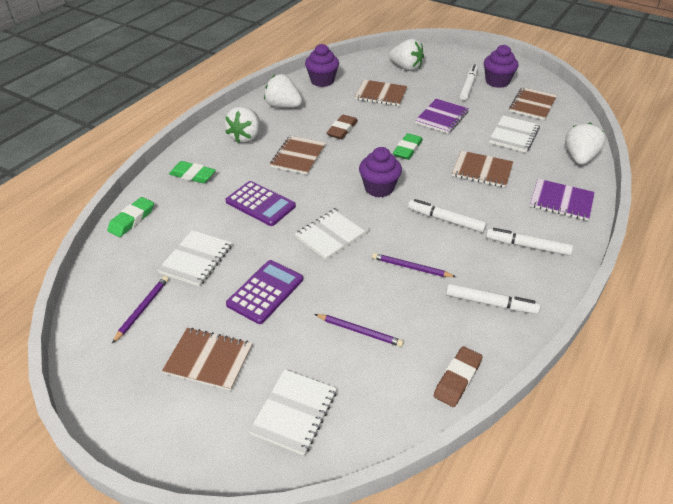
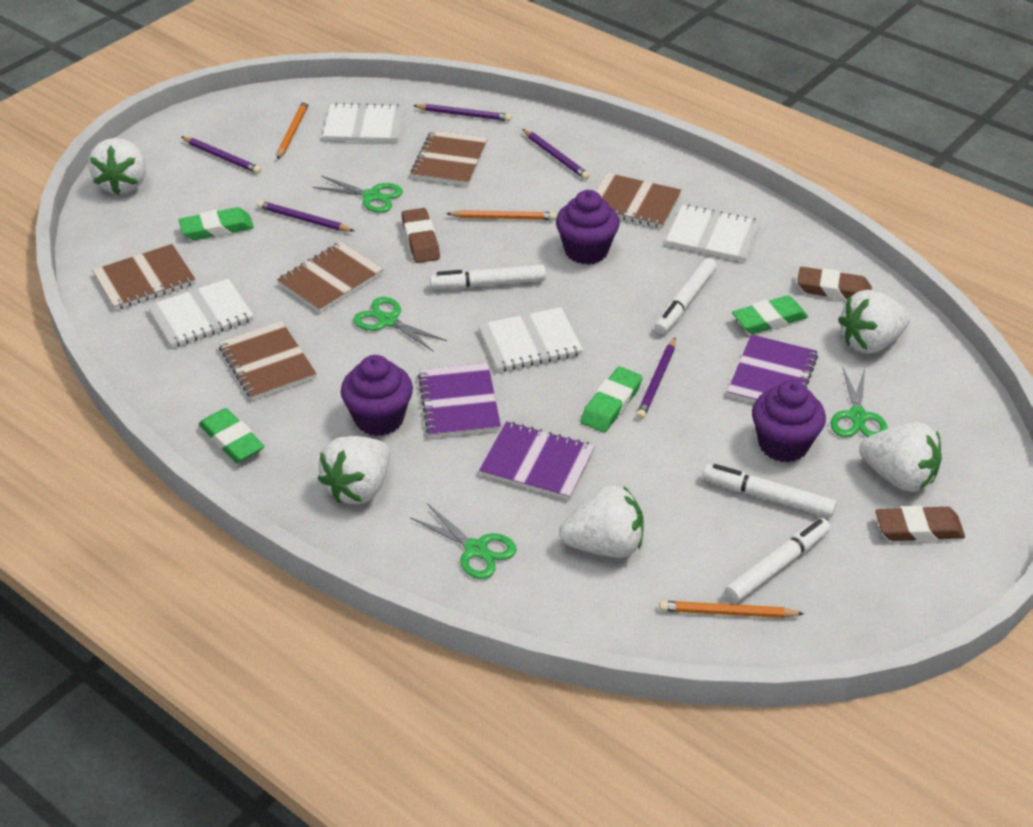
brown eraser: 2 -> 3
green eraser: 3 -> 4
green scissors: 0 -> 4
orange pencil: 0 -> 3
purple calculator: 2 -> 0
purple notebook: 2 -> 3
purple pencil: 3 -> 5
white strawberry: 4 -> 5

